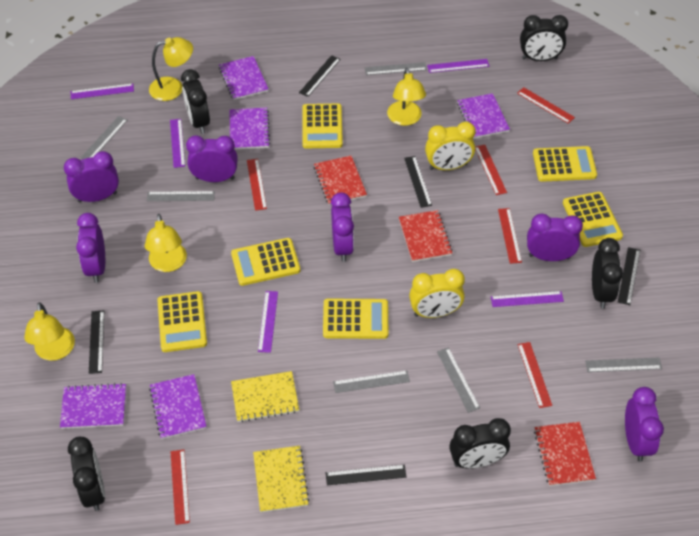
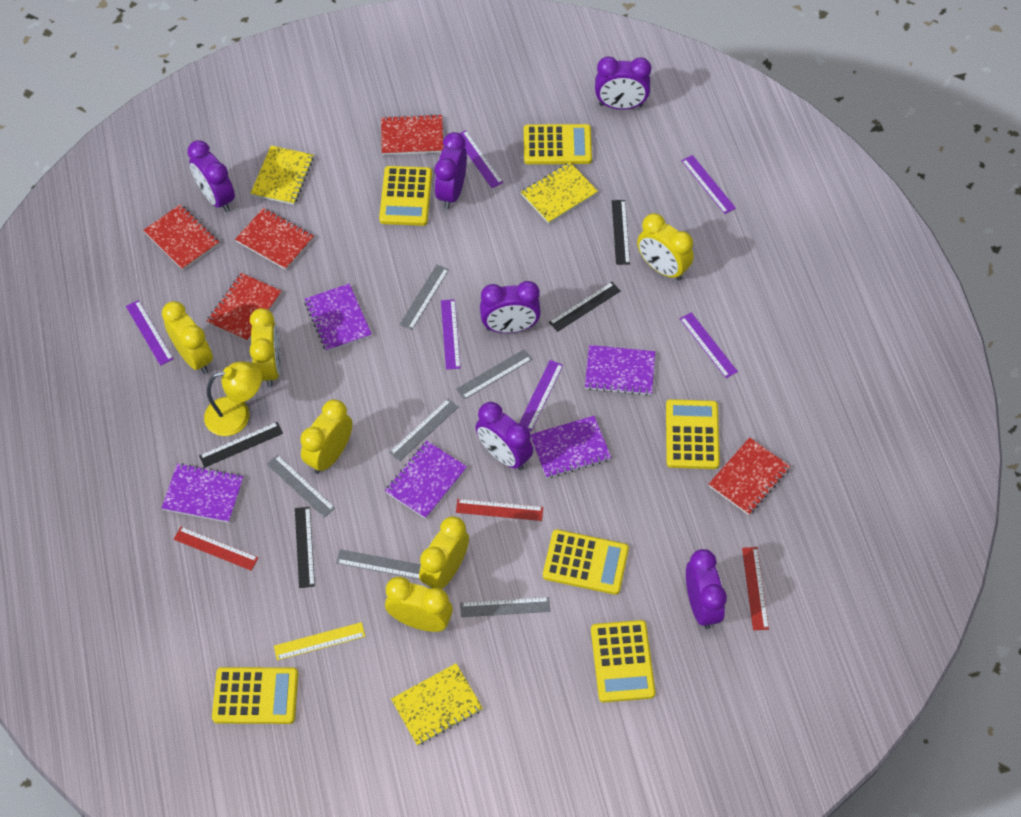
black clock: 5 -> 0
black ruler: 5 -> 4
purple ruler: 5 -> 6
red notebook: 3 -> 5
red ruler: 6 -> 3
yellow clock: 2 -> 6
yellow lamp: 4 -> 1
yellow notebook: 2 -> 3
yellow ruler: 0 -> 1

